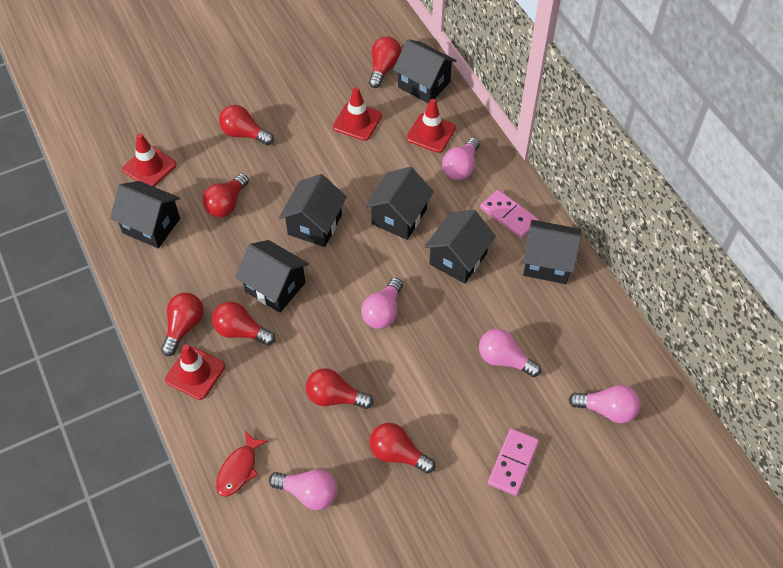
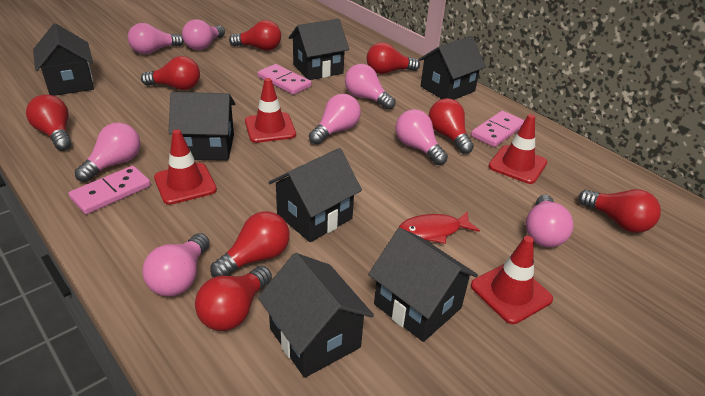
pink domino: 2 -> 3
pink light bulb: 5 -> 8
red light bulb: 7 -> 8

